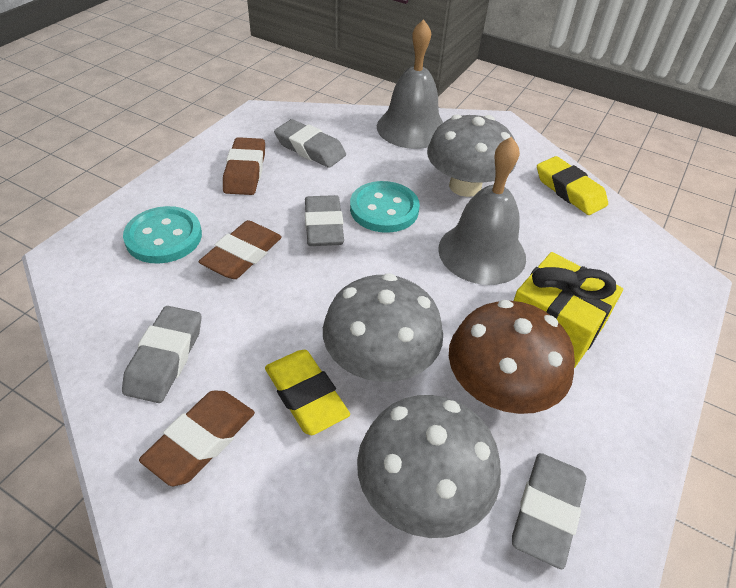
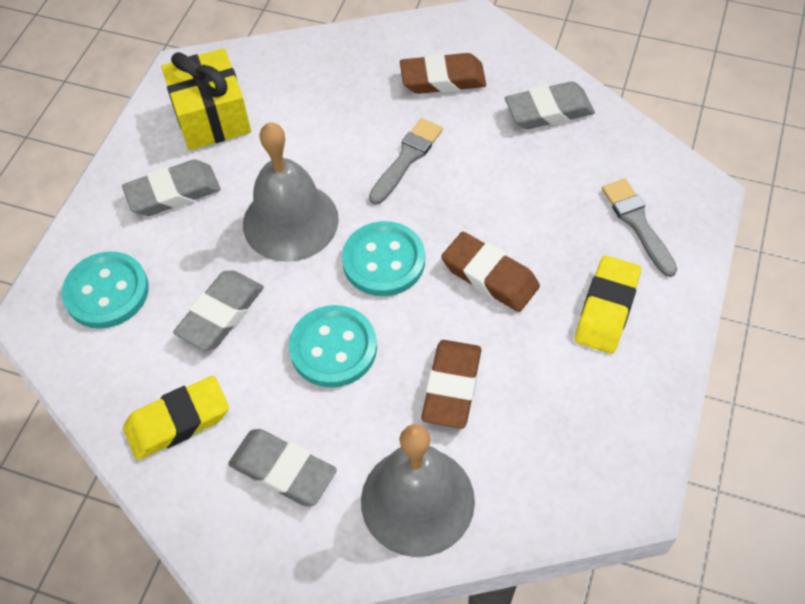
brown mushroom: 1 -> 0
grey brush: 0 -> 2
grey mushroom: 3 -> 0
turquoise button: 2 -> 3

